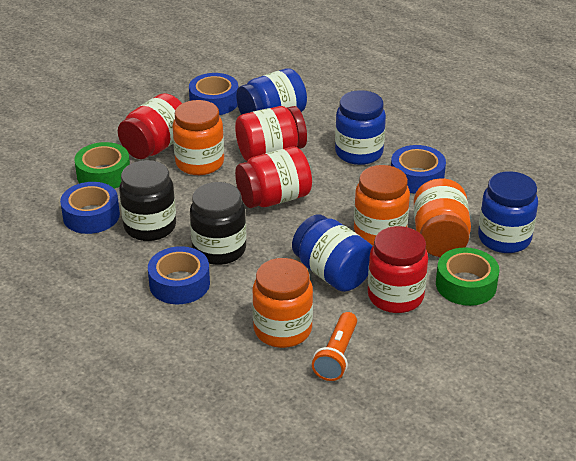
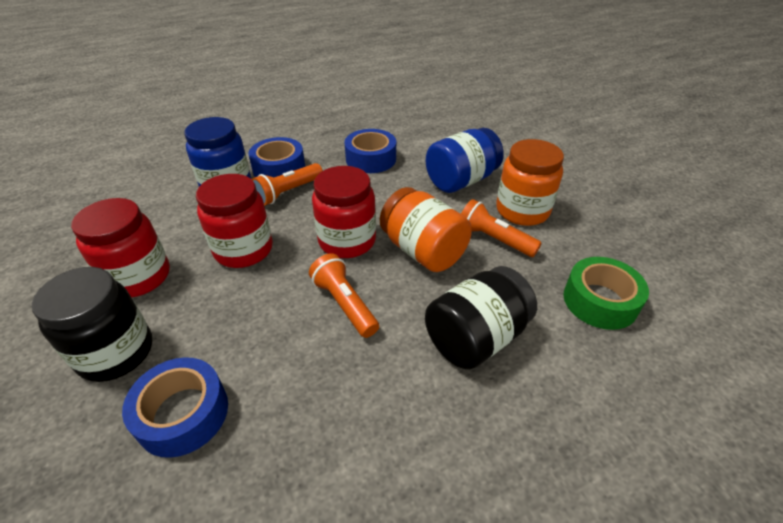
blue jar: 4 -> 2
blue tape: 4 -> 3
green tape: 2 -> 1
orange flashlight: 1 -> 3
orange jar: 4 -> 2
red jar: 4 -> 3

